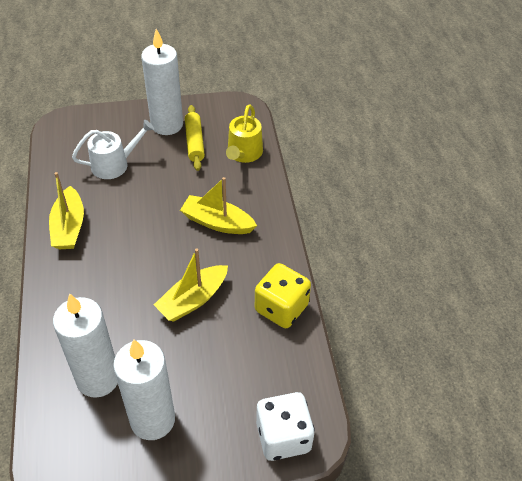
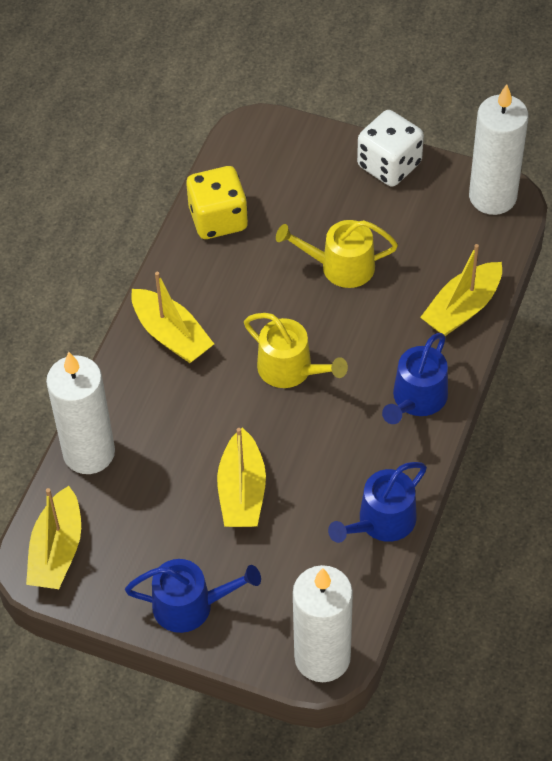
blue watering can: 0 -> 3
white watering can: 1 -> 0
yellow boat: 3 -> 4
yellow rolling pin: 1 -> 0
yellow watering can: 1 -> 2

